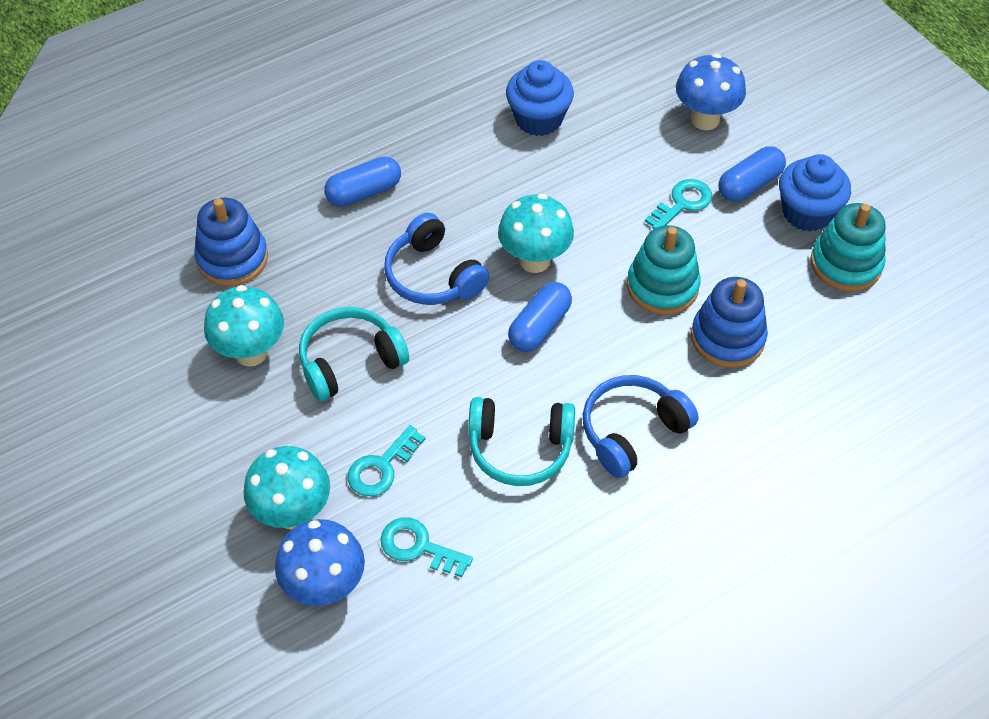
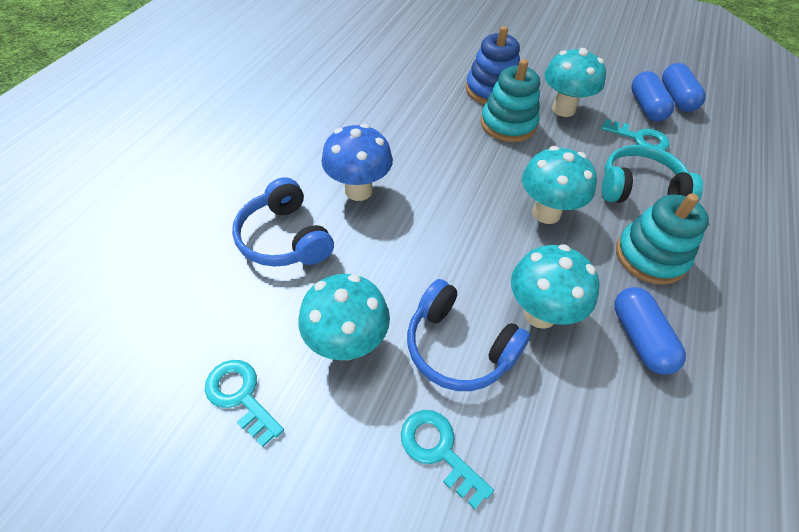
blue cupcake: 2 -> 0
blue mushroom: 2 -> 1
blue stacking toy: 2 -> 1
turquoise headphones: 2 -> 1
turquoise mushroom: 3 -> 4

